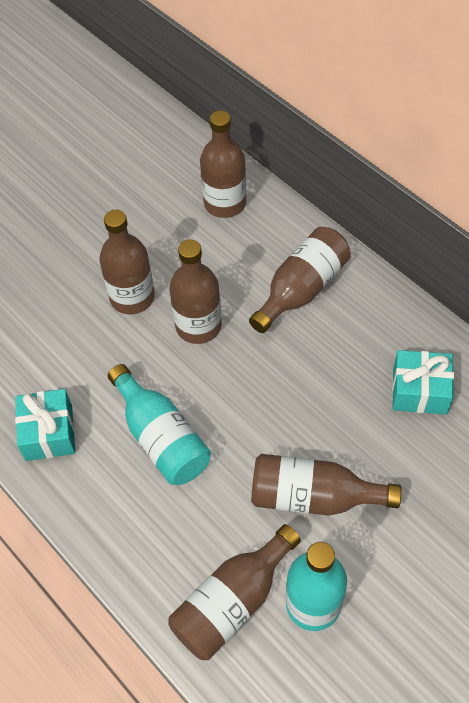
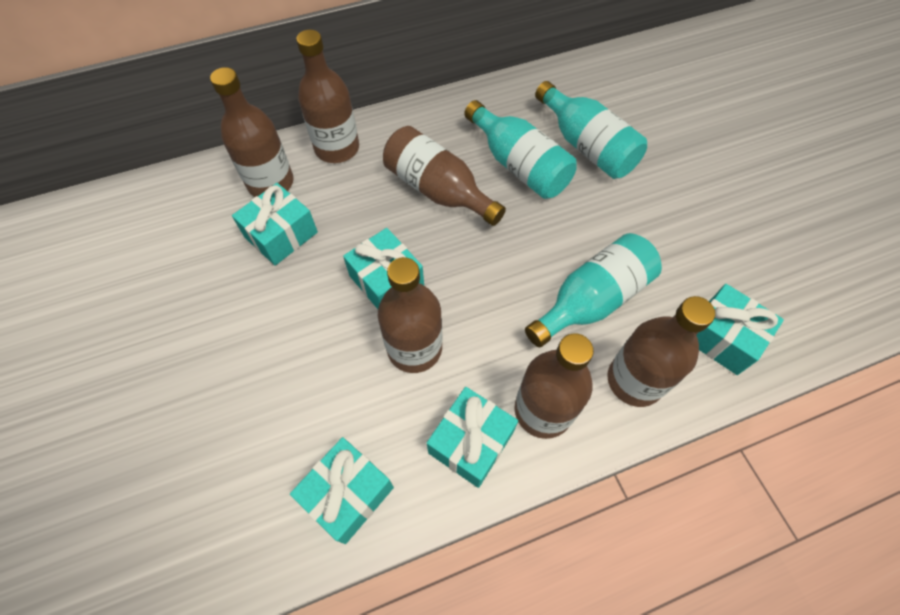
turquoise bottle: 2 -> 3
turquoise gift: 2 -> 5

